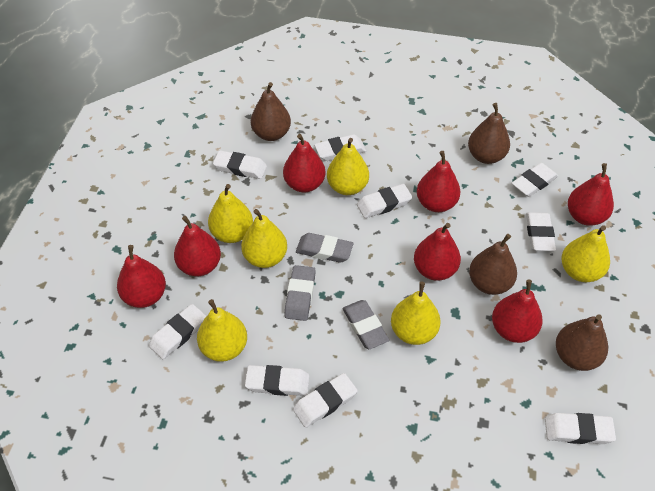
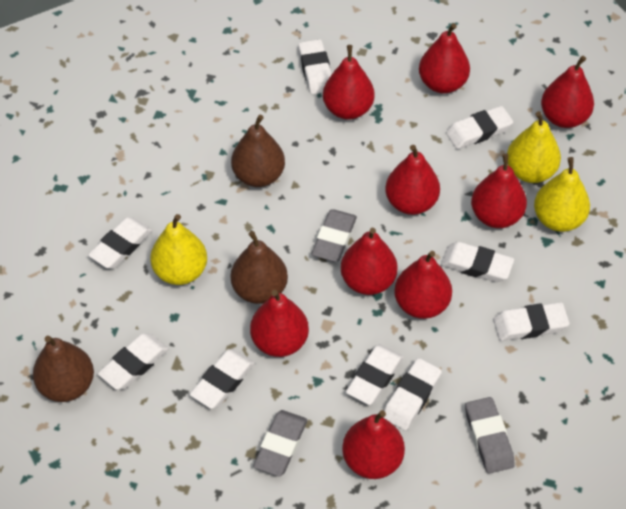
brown pear: 4 -> 3
red pear: 7 -> 9
yellow pear: 6 -> 3

